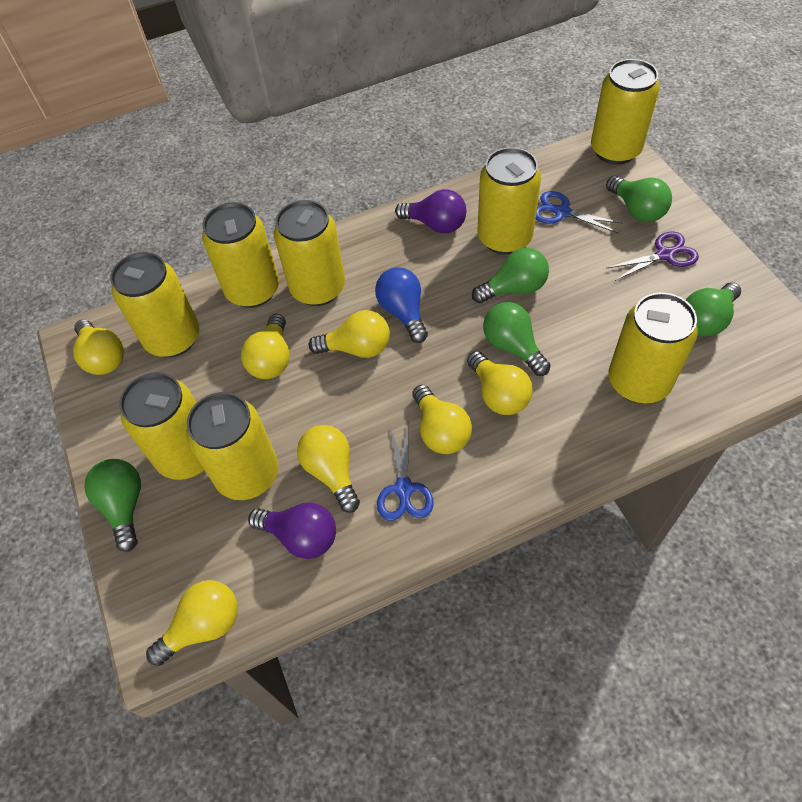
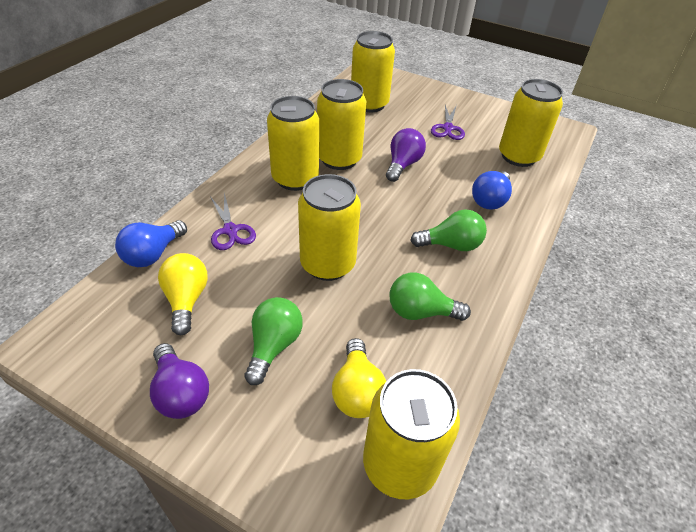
blue light bulb: 1 -> 2
blue scissors: 2 -> 0
green light bulb: 5 -> 3
purple scissors: 1 -> 2
yellow can: 8 -> 6
yellow light bulb: 7 -> 2

